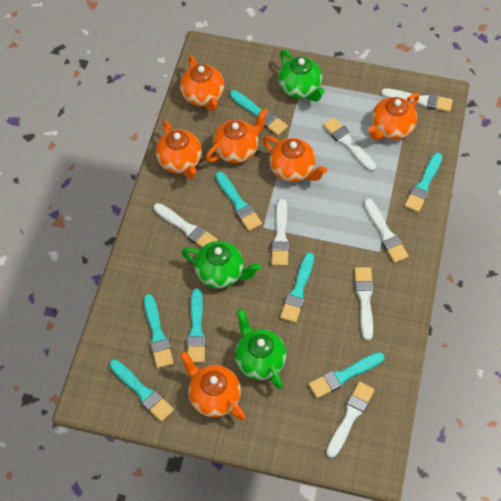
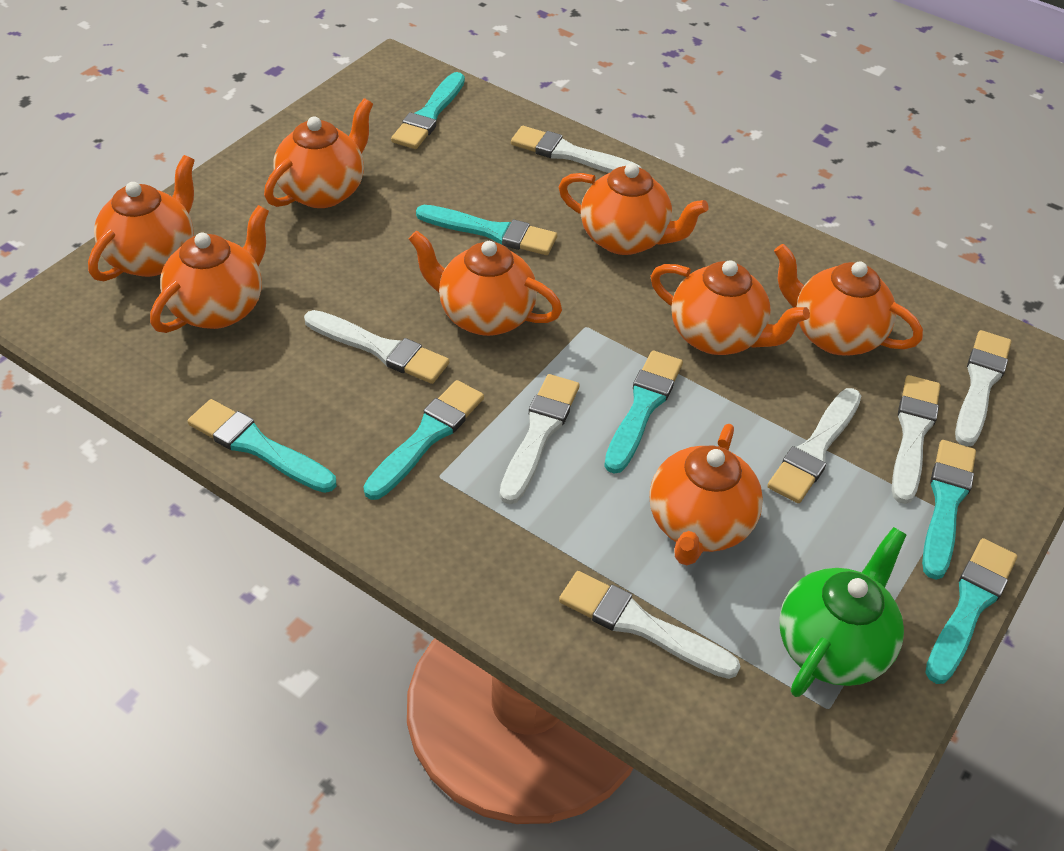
green teapot: 3 -> 1
orange teapot: 6 -> 8
turquoise brush: 8 -> 7

